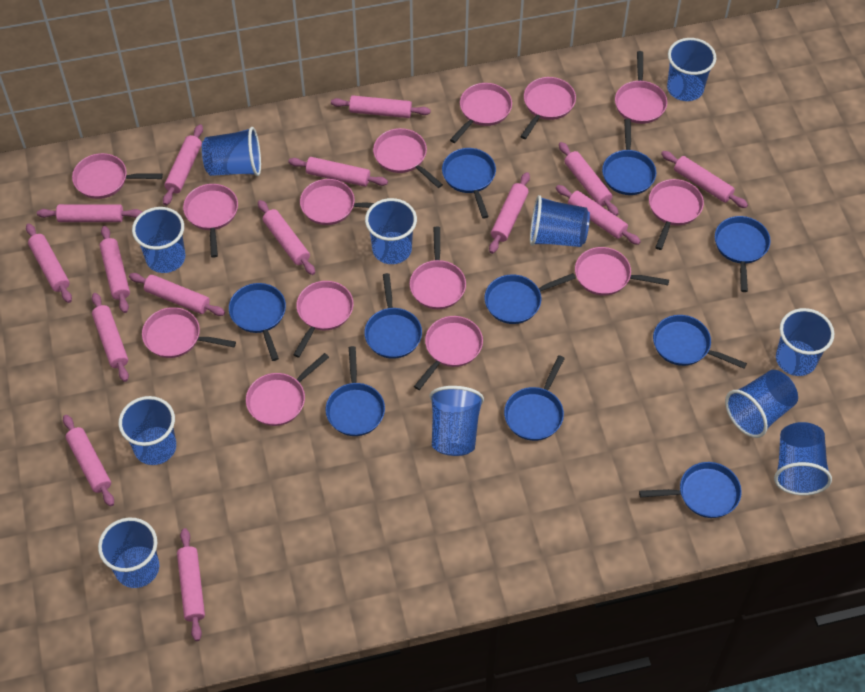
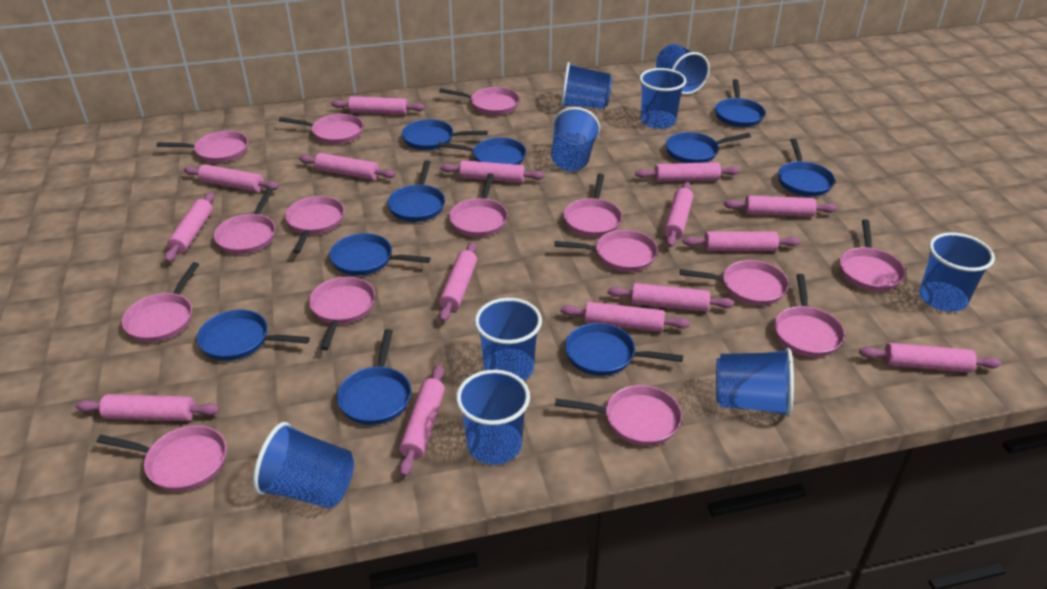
blue cup: 11 -> 9
pink pan: 14 -> 15

